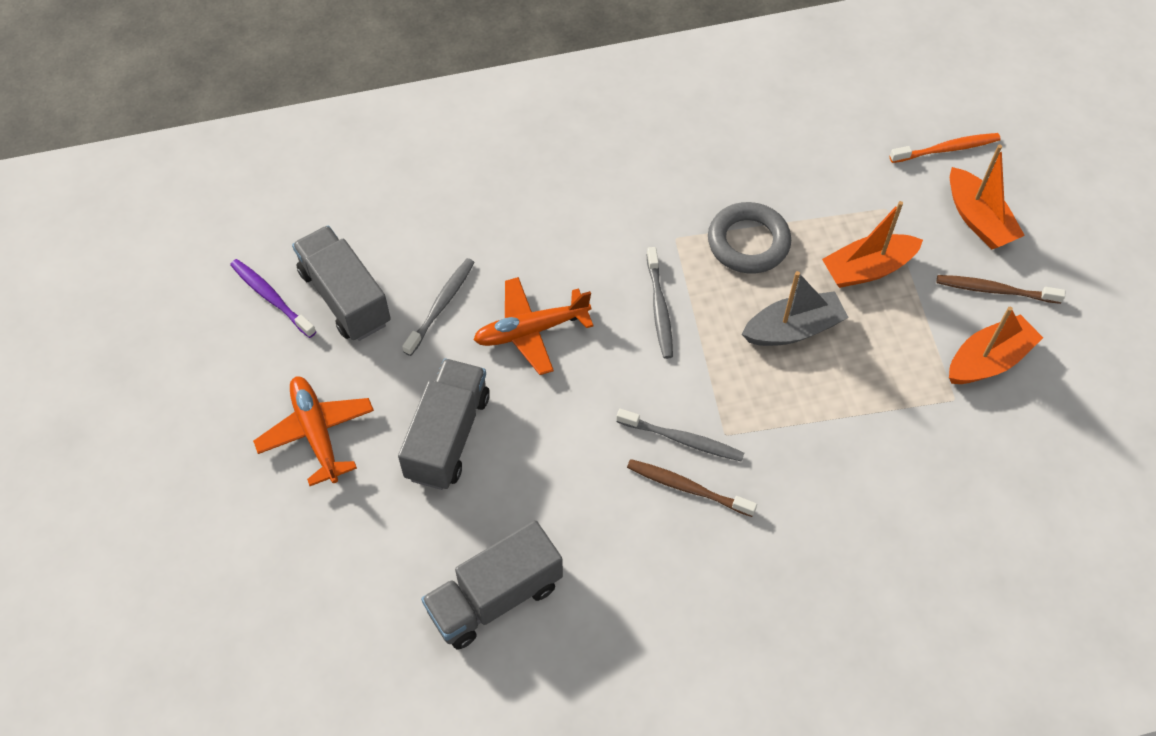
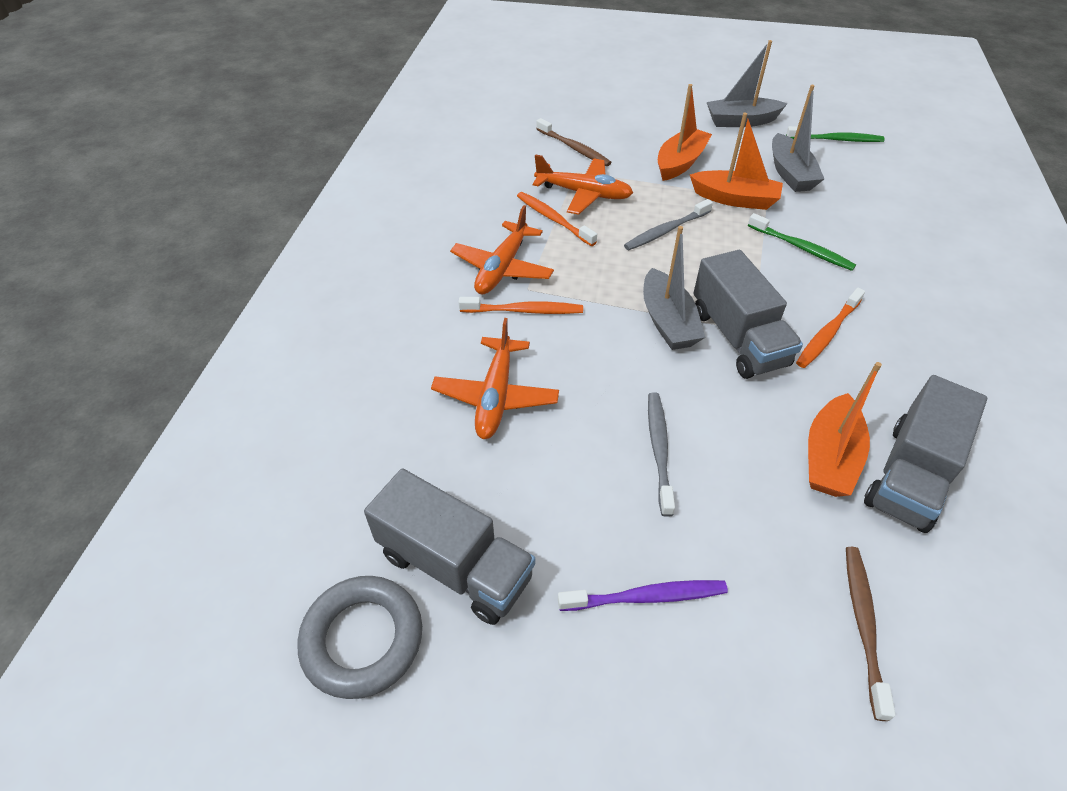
green toothbrush: 0 -> 2
grey boat: 1 -> 3
grey toothbrush: 3 -> 2
orange plane: 2 -> 3
orange toothbrush: 1 -> 3

